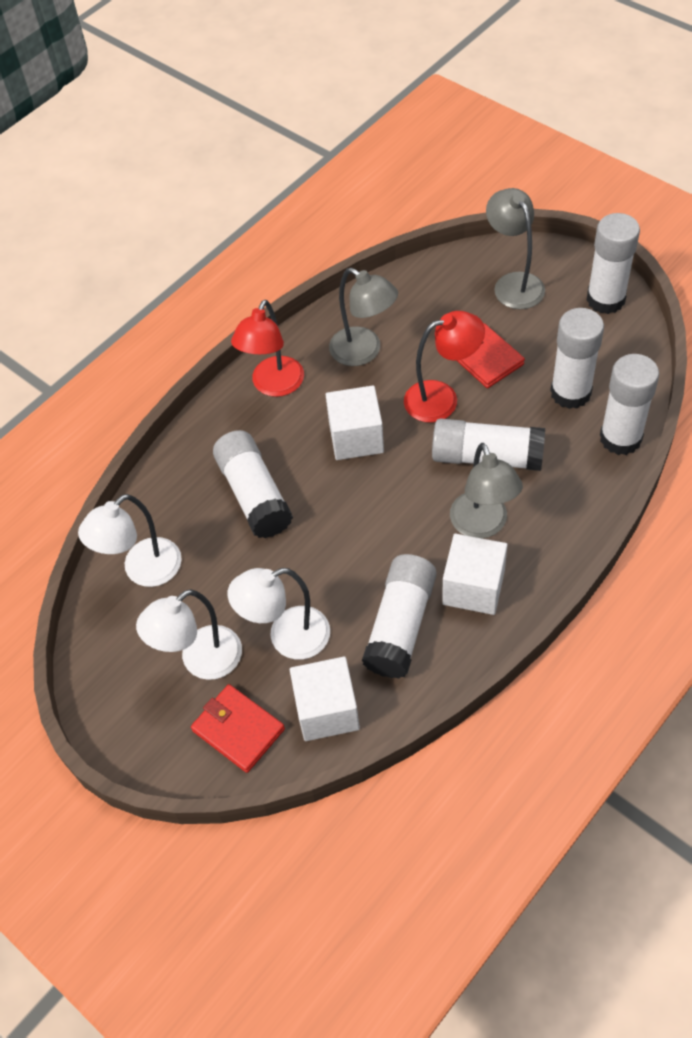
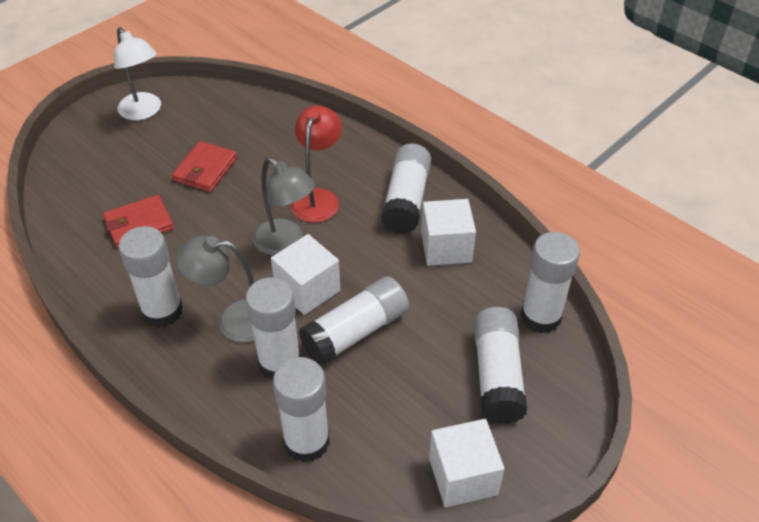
grey lamp: 3 -> 2
red lamp: 2 -> 1
white glue stick: 6 -> 7
white lamp: 3 -> 1

